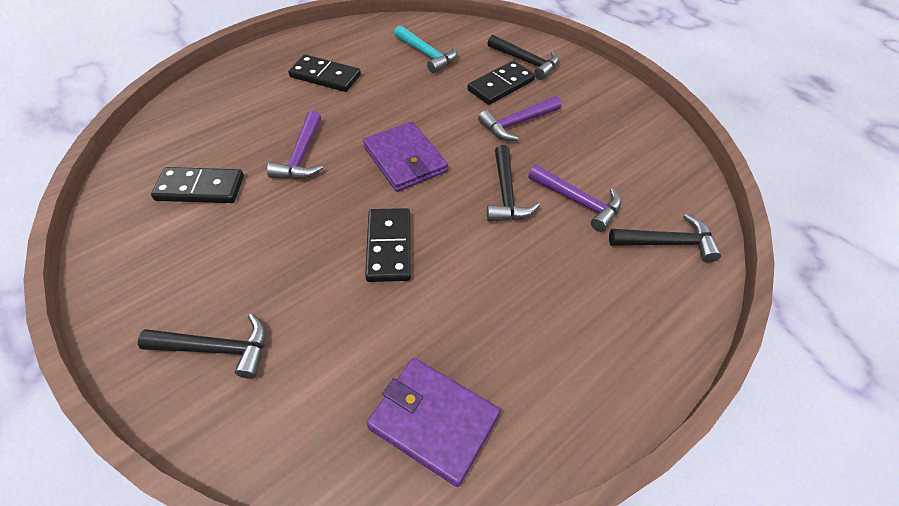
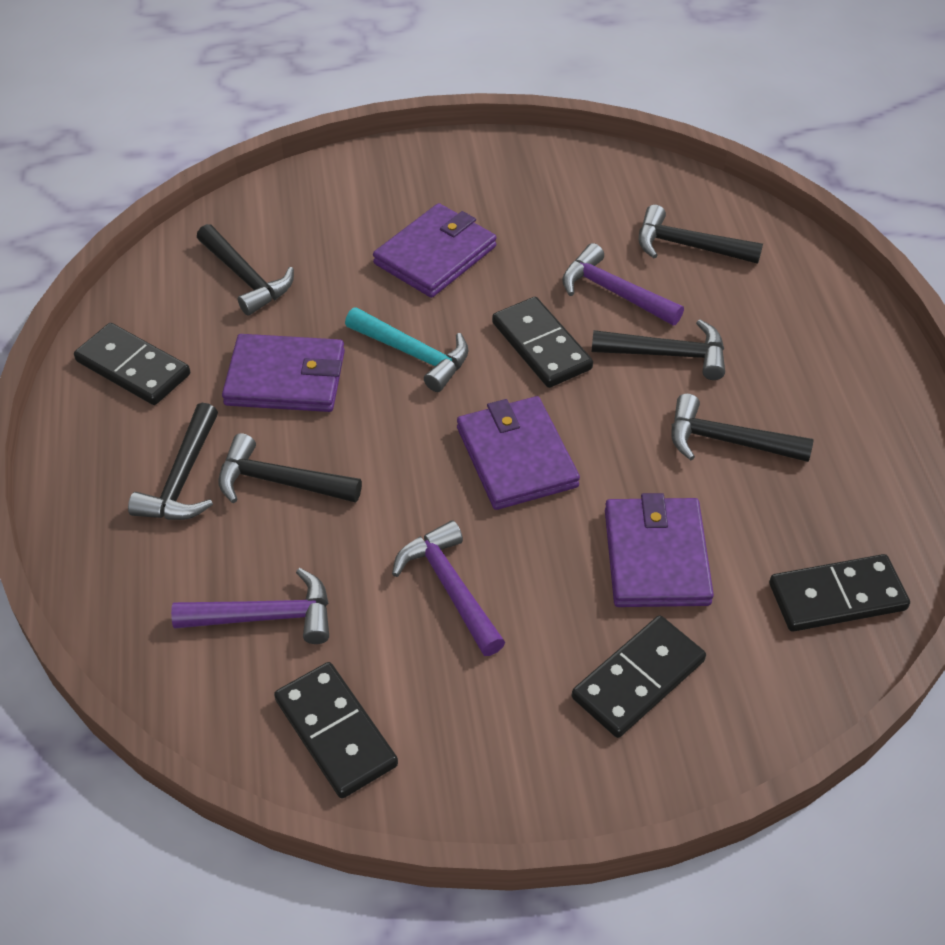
black domino: 4 -> 5
black hammer: 4 -> 6
purple wallet: 2 -> 4

